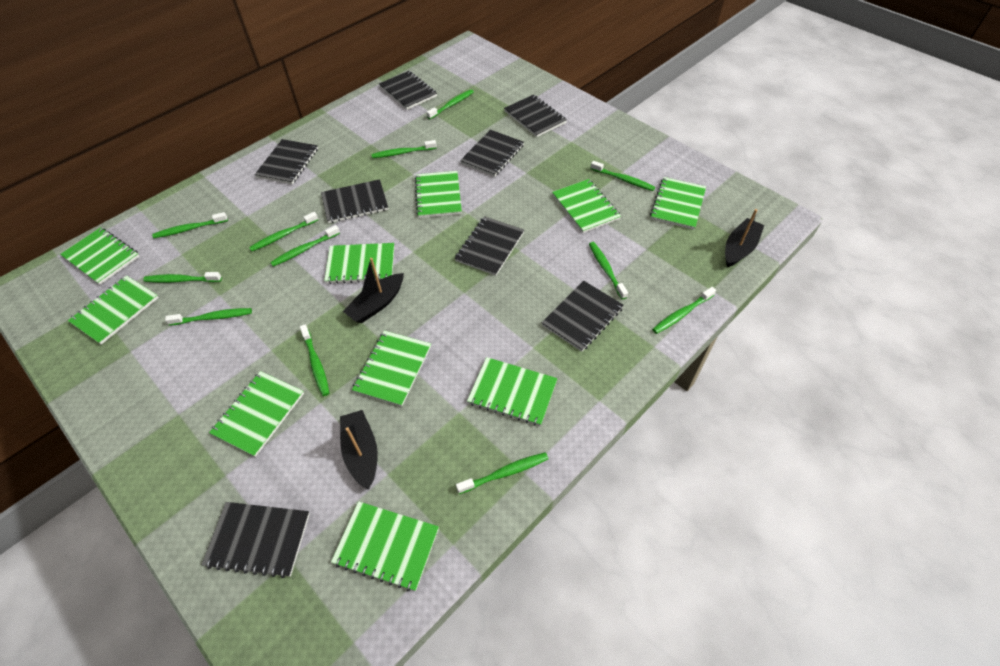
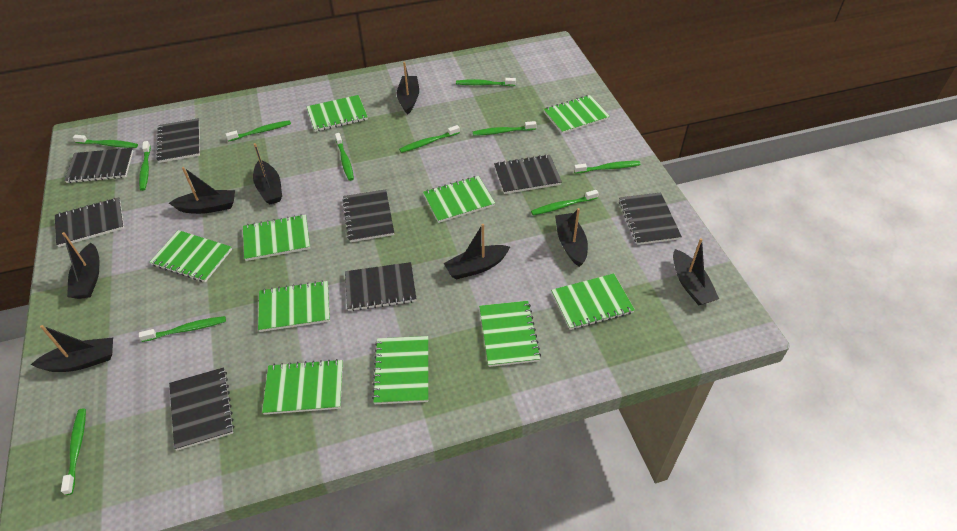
black boat: 3 -> 8
green toothbrush: 12 -> 11

